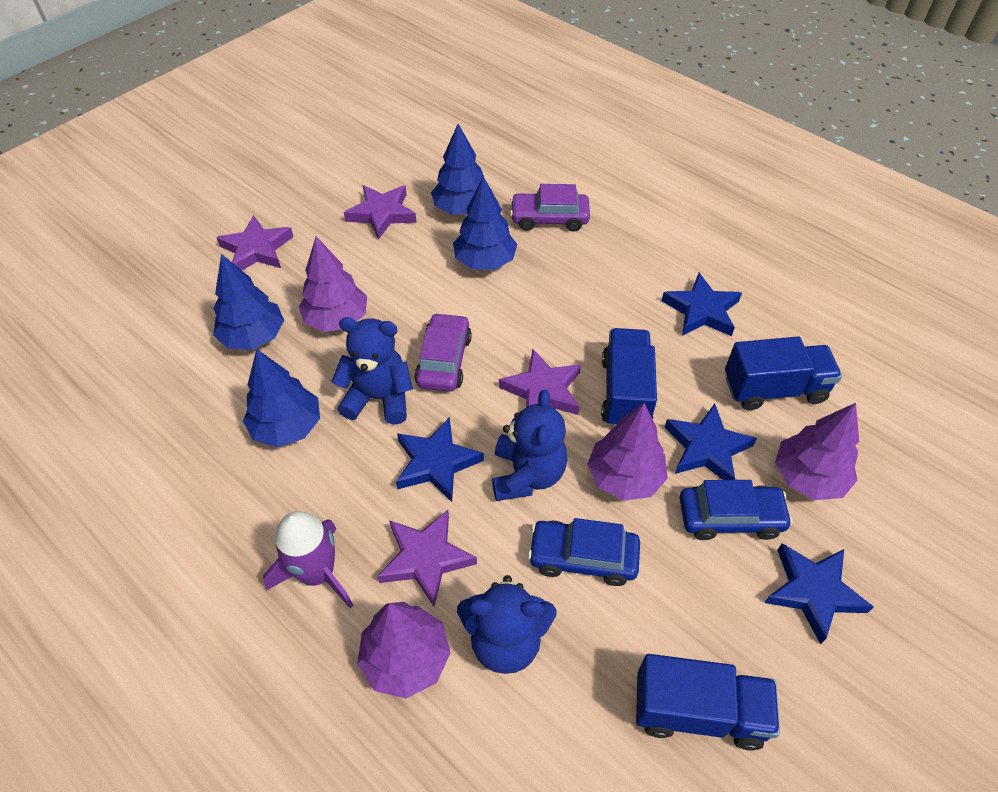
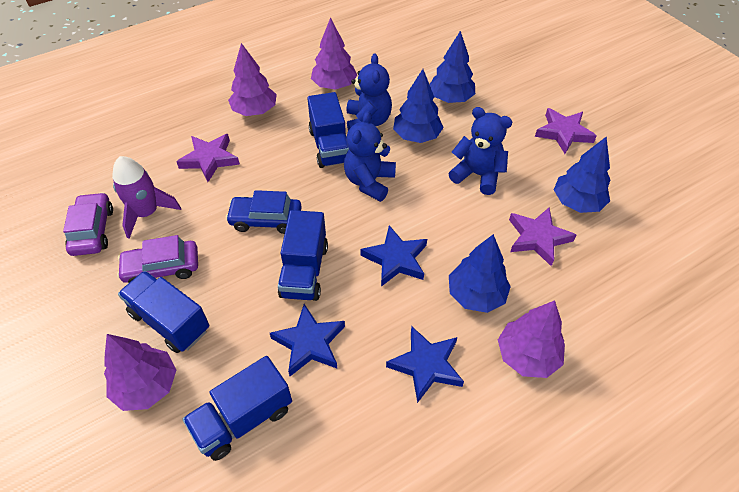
blue car: 2 -> 1
blue star: 4 -> 3
blue truck: 3 -> 4
purple star: 4 -> 3

